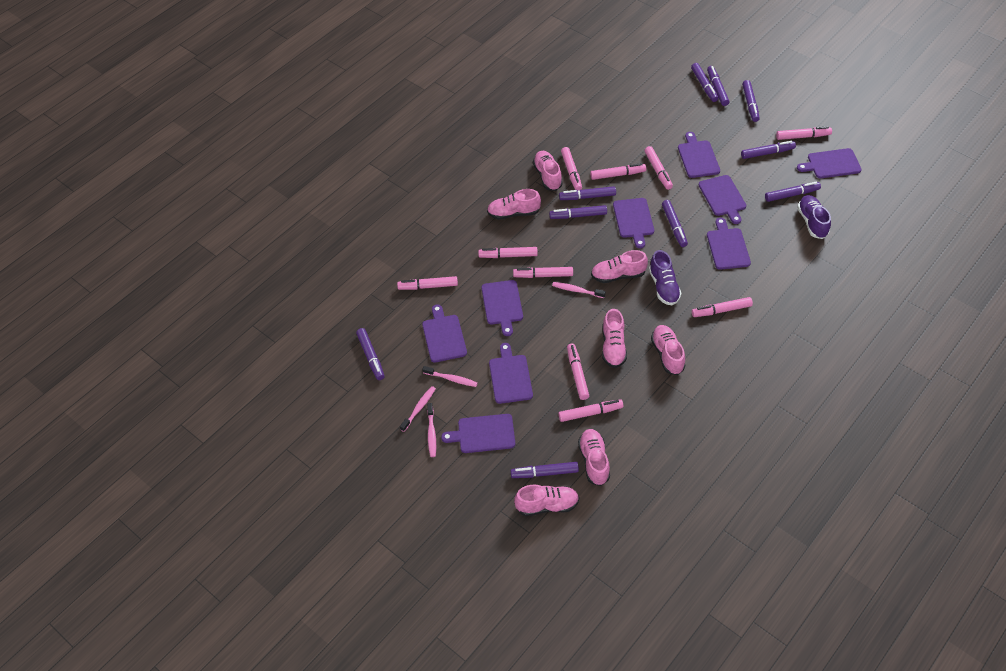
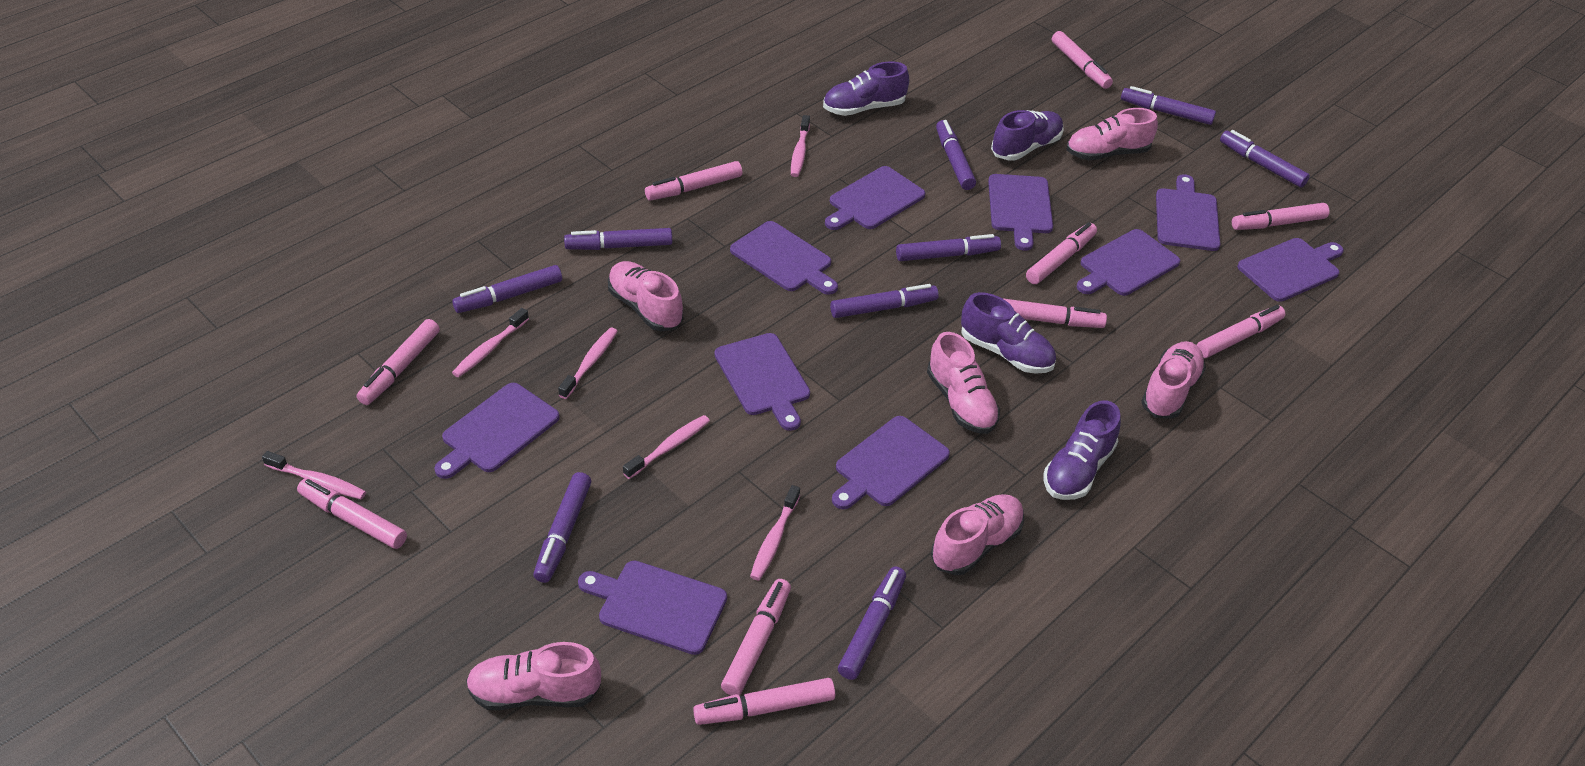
pink shoe: 7 -> 6
pink toothbrush: 4 -> 6
purple cutting board: 9 -> 10
purple marker: 10 -> 9
purple shoe: 2 -> 4

